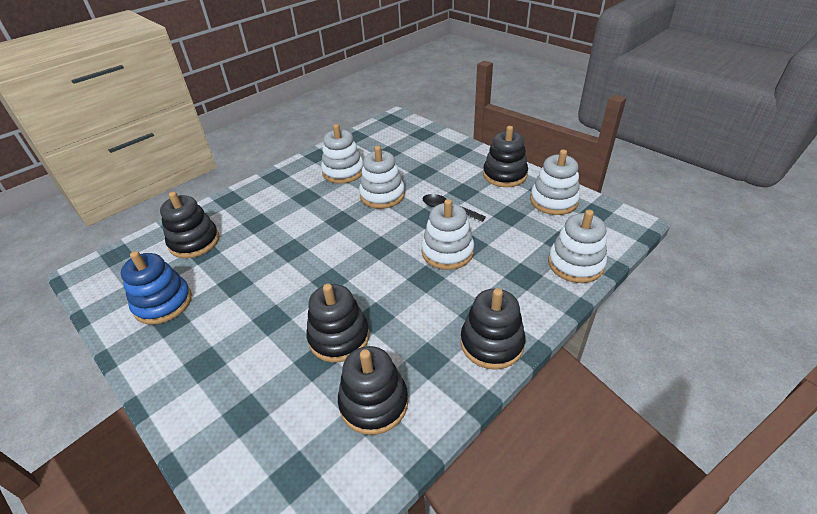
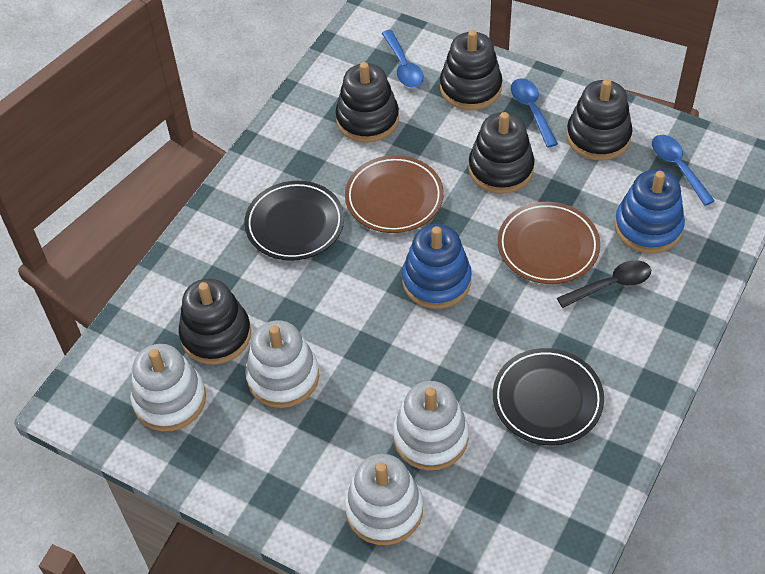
black plate: 0 -> 2
blue spoon: 0 -> 3
blue stacking toy: 1 -> 2
brown plate: 0 -> 2
white stacking toy: 5 -> 4

